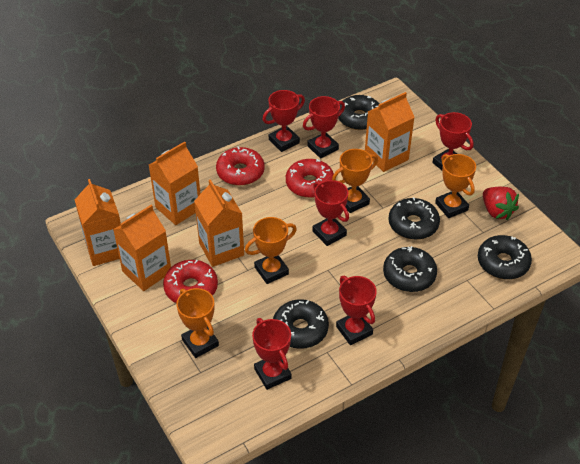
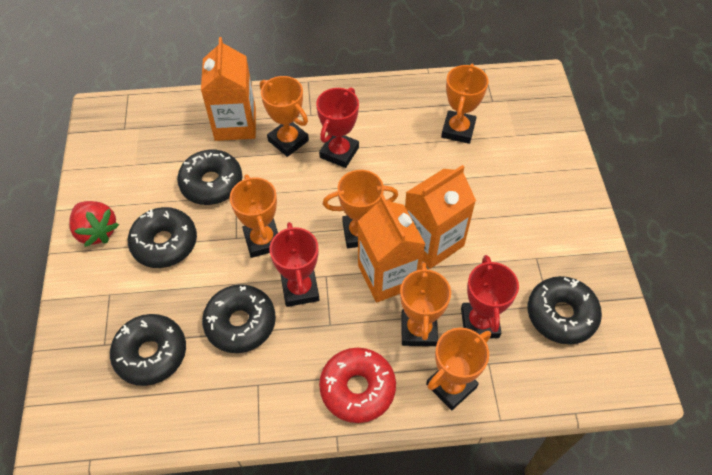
orange carton: 5 -> 3
orange trophy: 4 -> 6
red donut: 3 -> 1
red trophy: 6 -> 3

